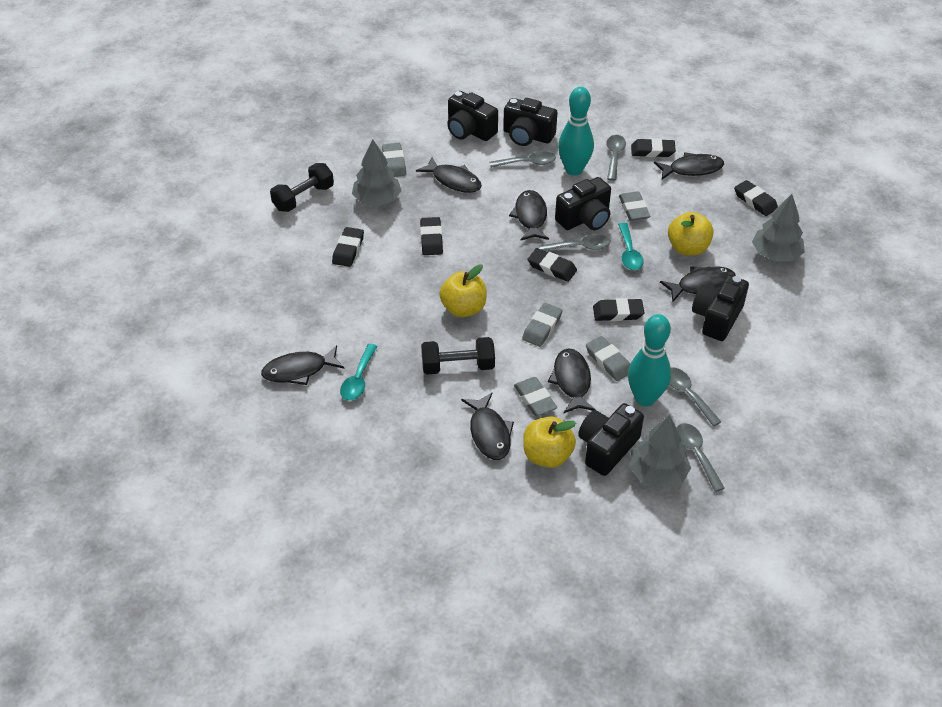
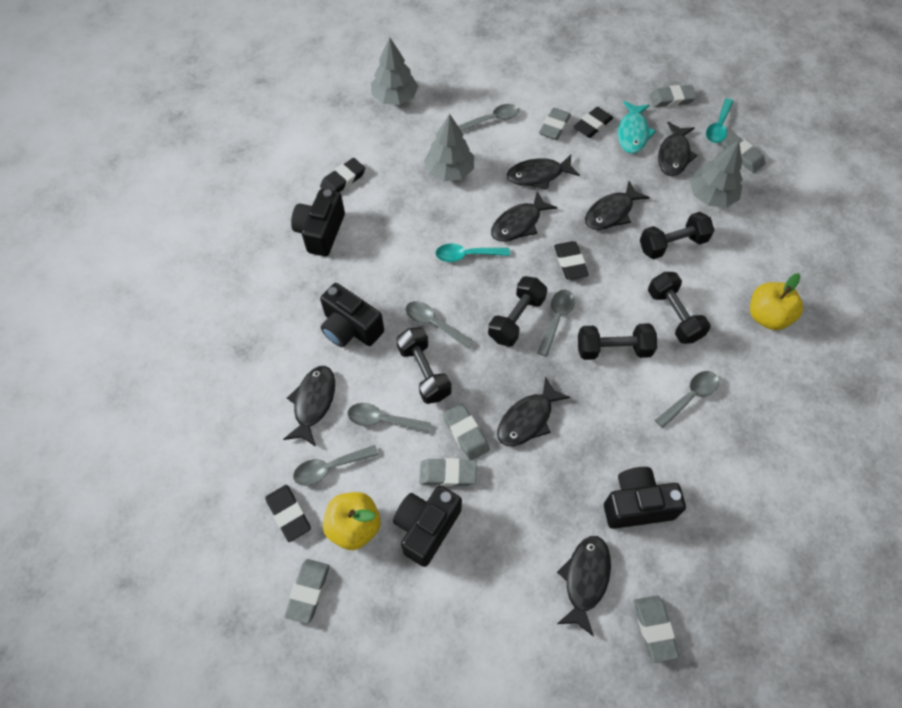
black camera: 5 -> 4
black dumbbell: 2 -> 5
black eraser: 6 -> 4
grey eraser: 5 -> 7
grey spoon: 5 -> 6
turquoise bowling pin: 2 -> 0
turquoise fish: 0 -> 1
yellow apple: 3 -> 2

